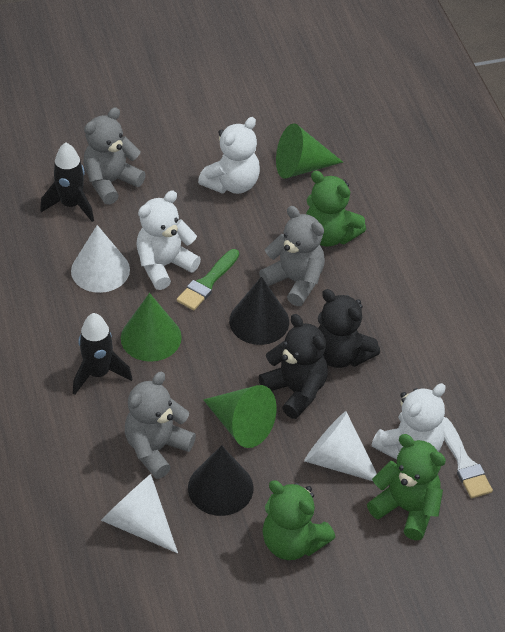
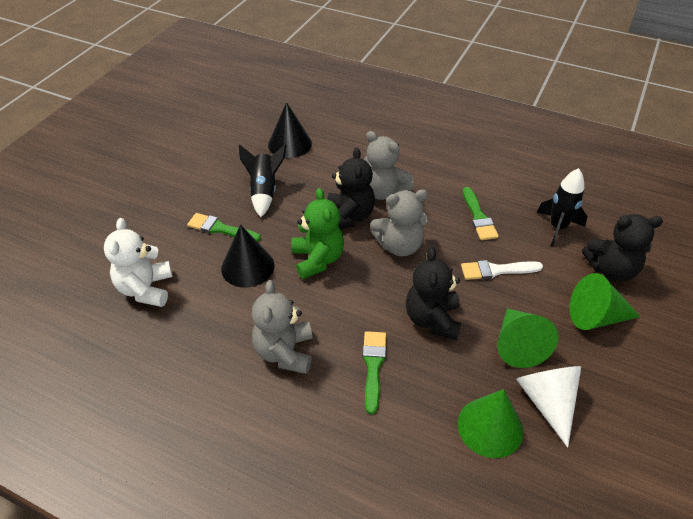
black teddy bear: 2 -> 3
green brush: 1 -> 3
green teddy bear: 3 -> 1
white cone: 3 -> 1
white teddy bear: 3 -> 1

